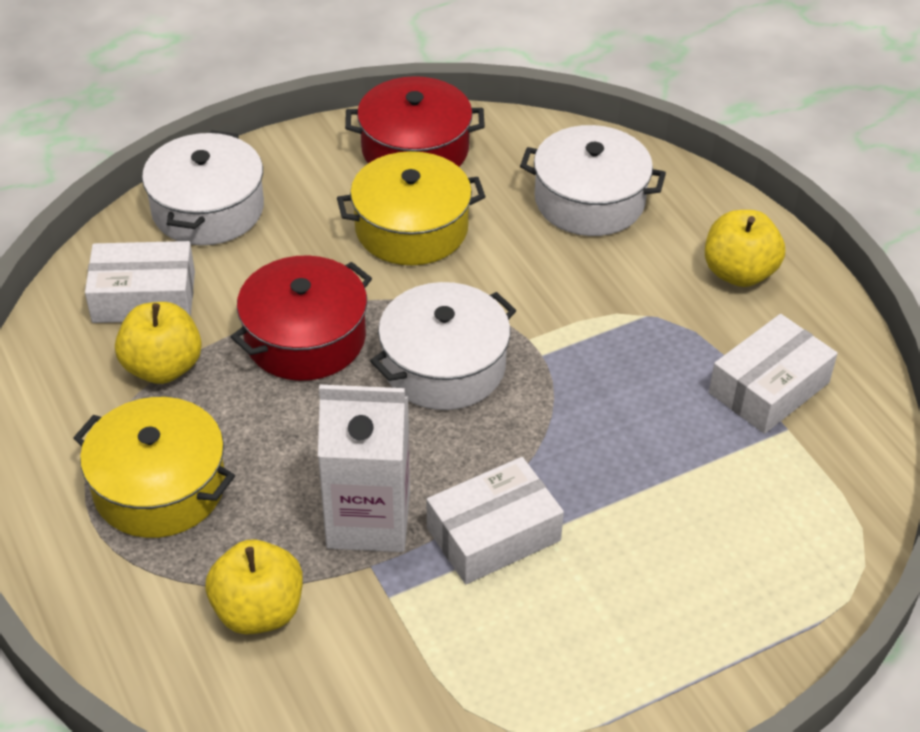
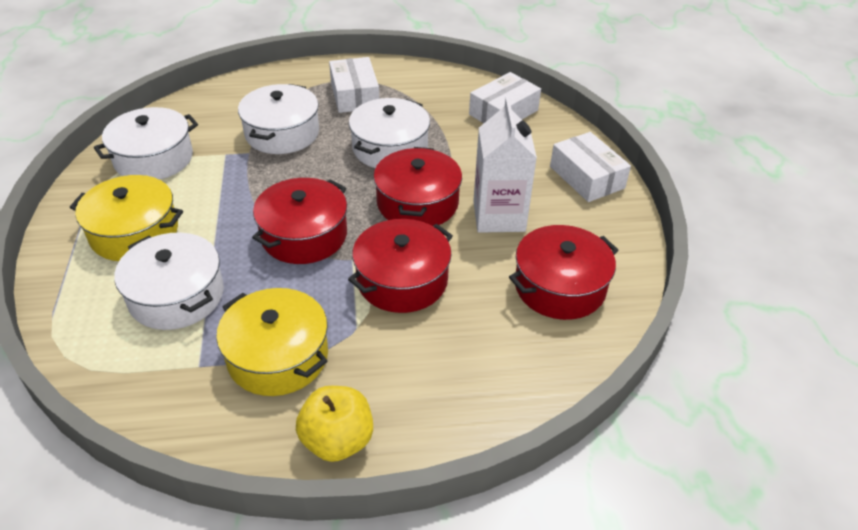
red pot: 2 -> 4
white pot: 3 -> 4
yellow apple: 3 -> 1

